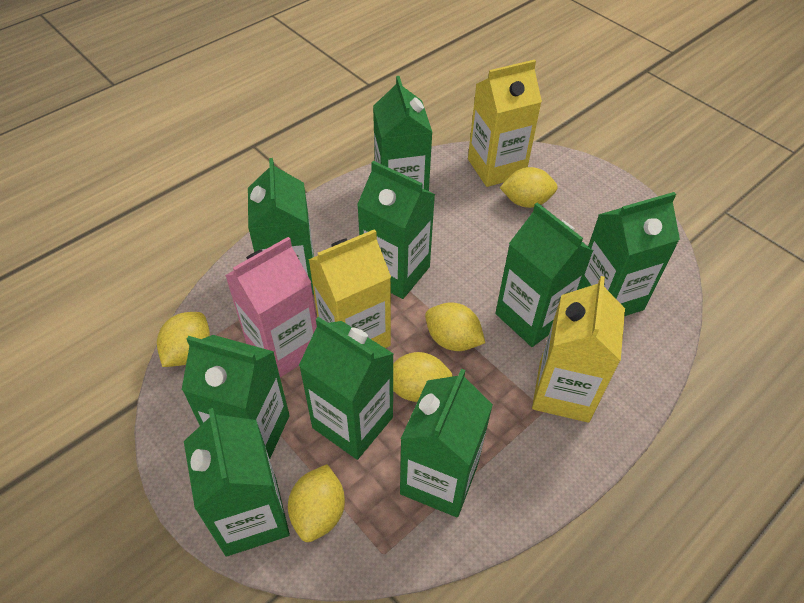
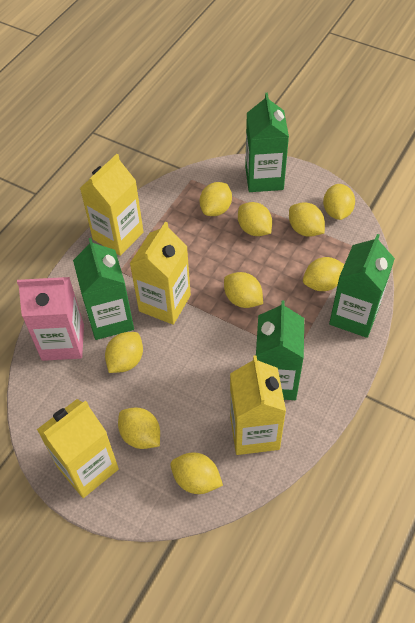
green carton: 9 -> 4
yellow carton: 3 -> 4
yellow lemon: 5 -> 9

